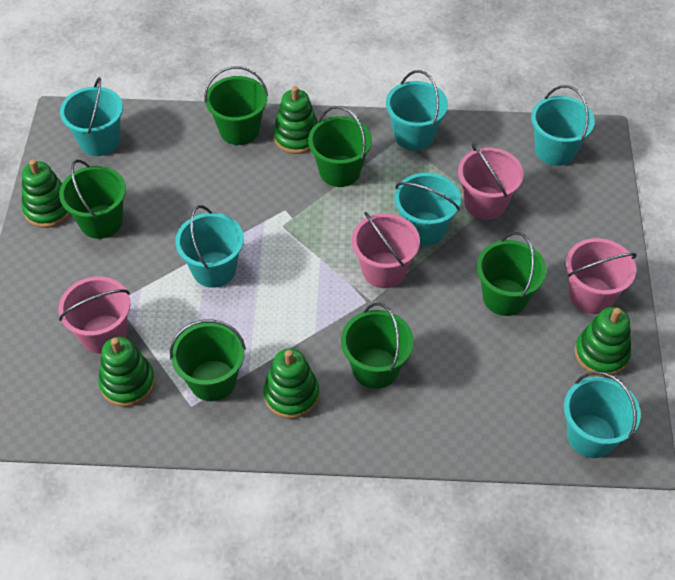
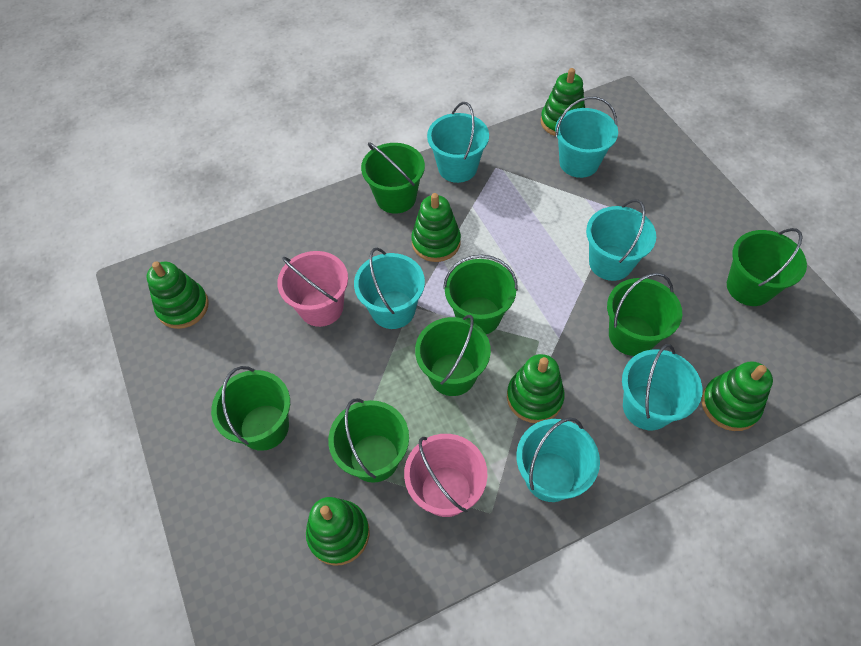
green bucket: 6 -> 7
green stacking toy: 5 -> 6
pink bucket: 4 -> 2

